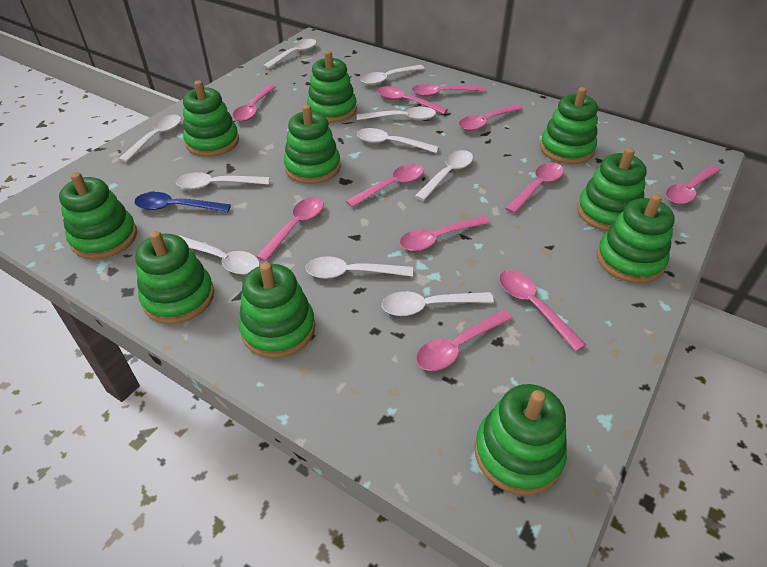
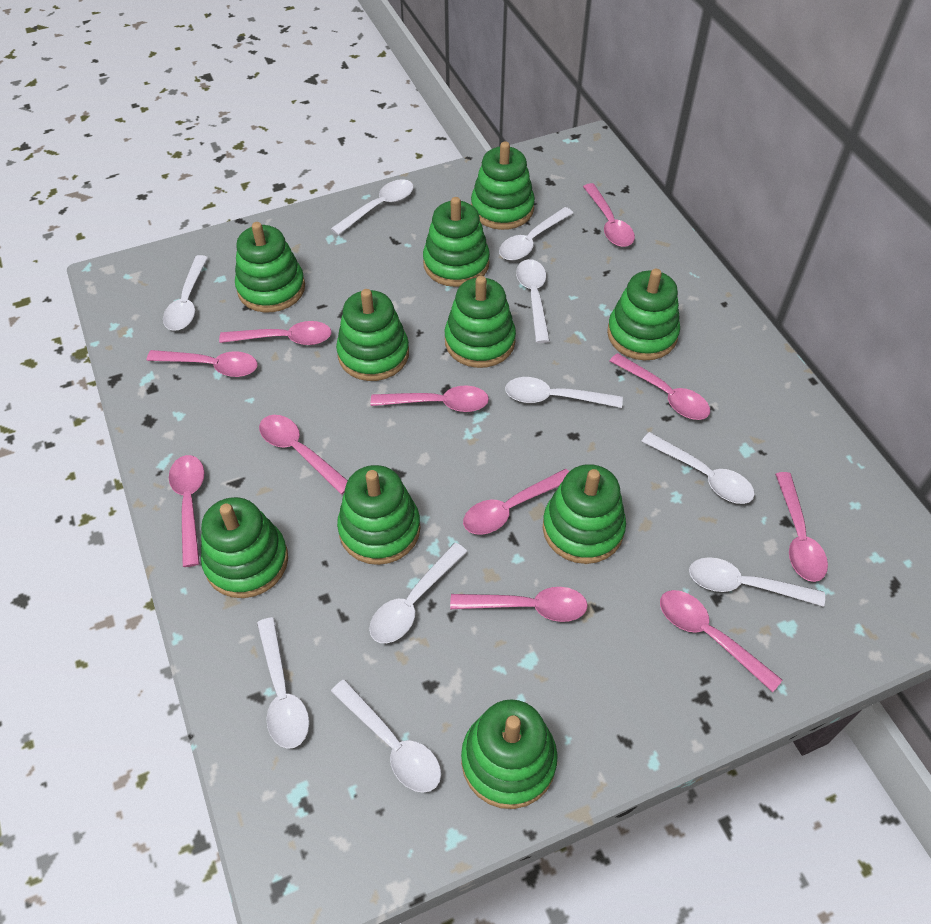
blue spoon: 1 -> 0

